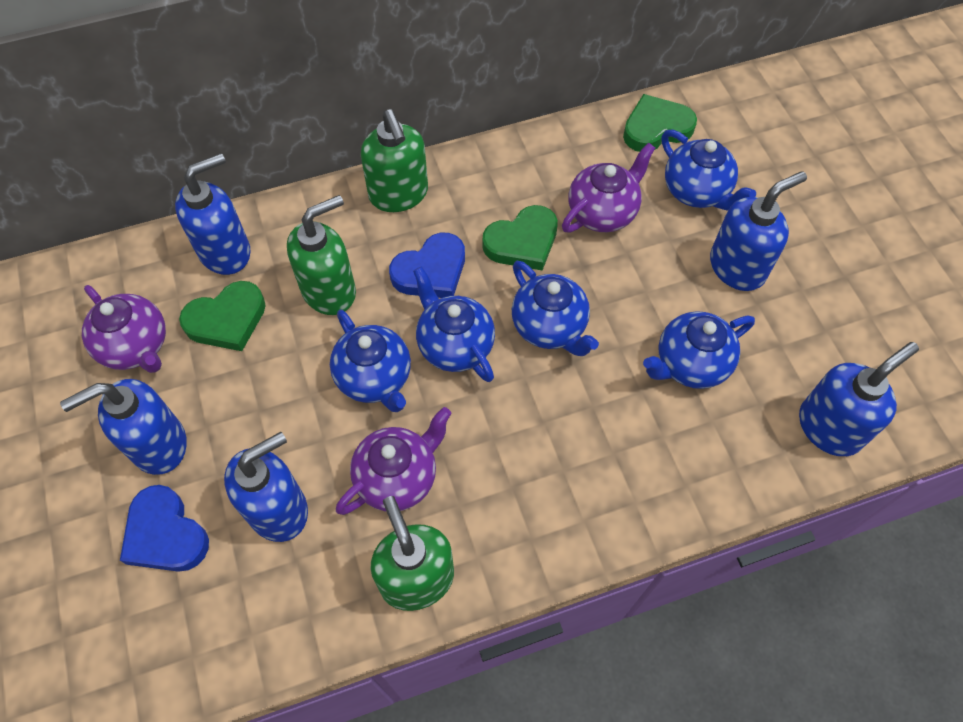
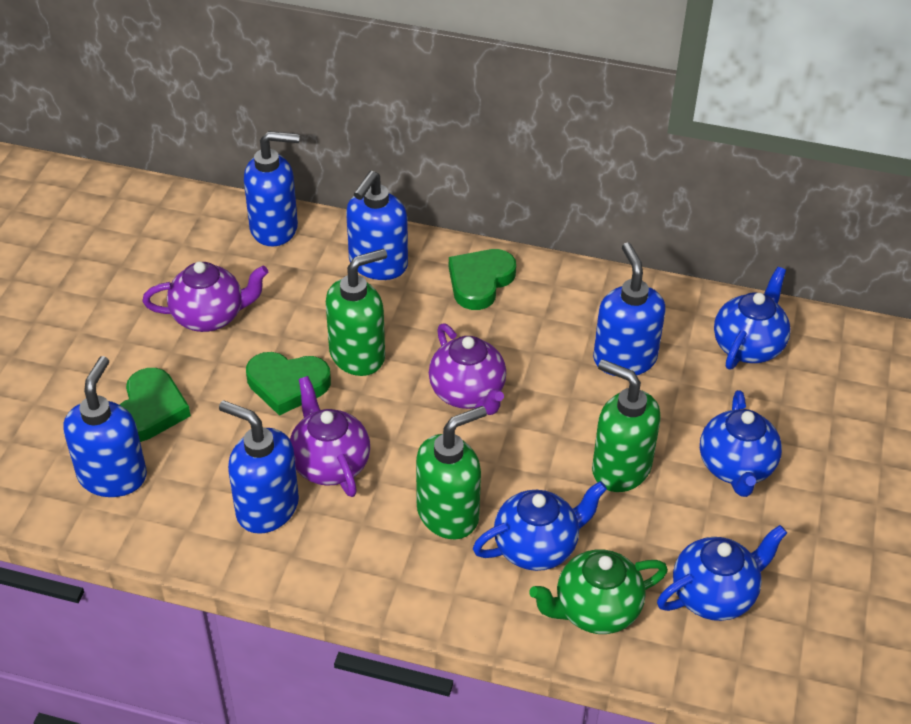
blue heart: 2 -> 0
blue teapot: 5 -> 4
green teapot: 0 -> 1

